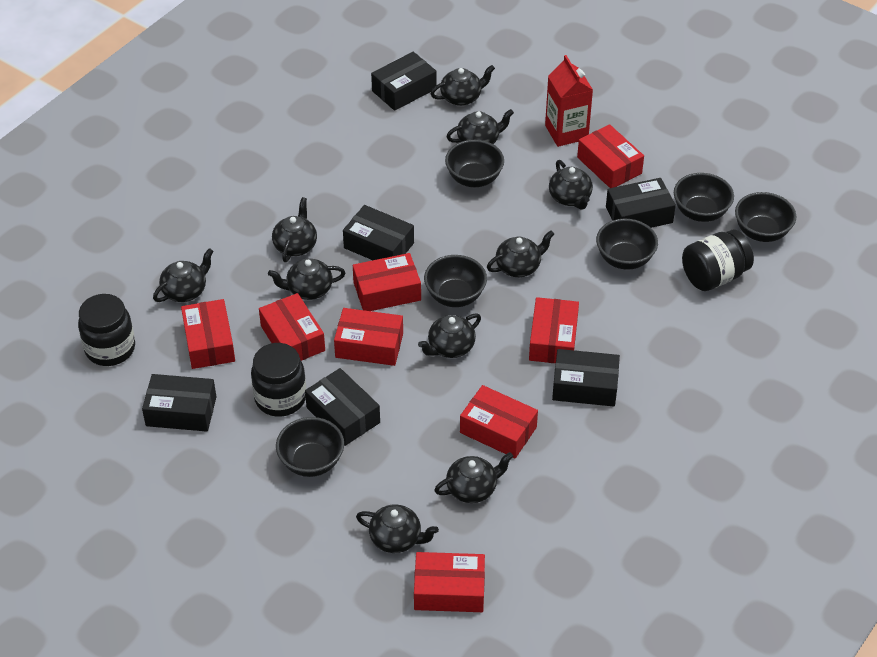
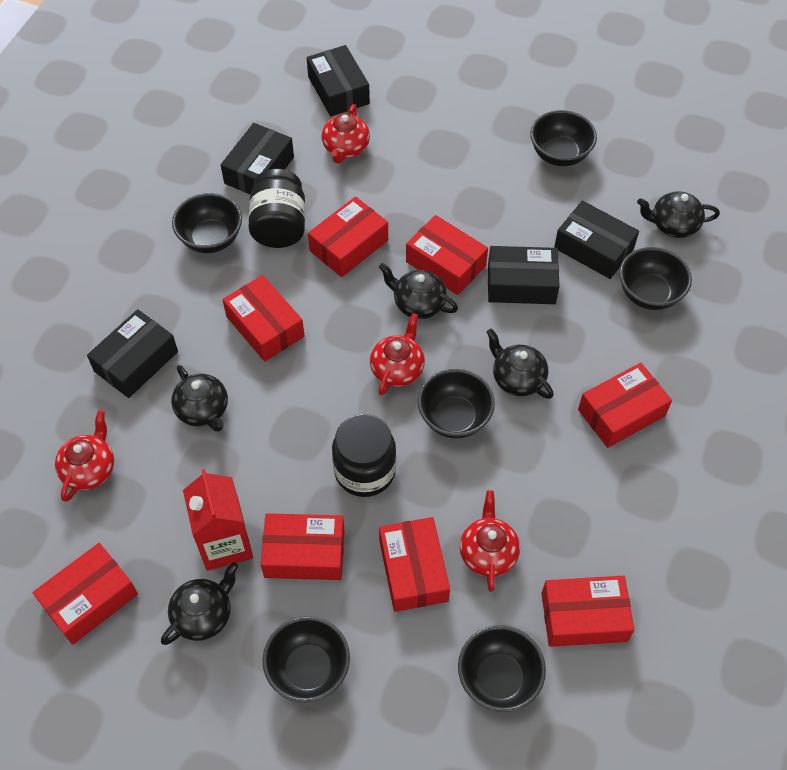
black box: 6 -> 5
black jar: 3 -> 2
black teapot: 10 -> 5
red teapot: 0 -> 4

